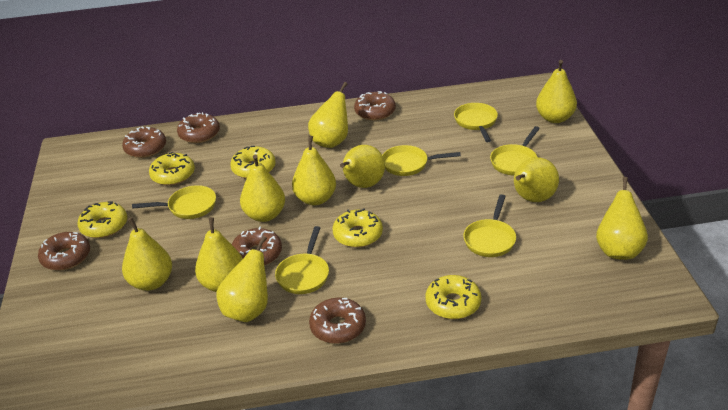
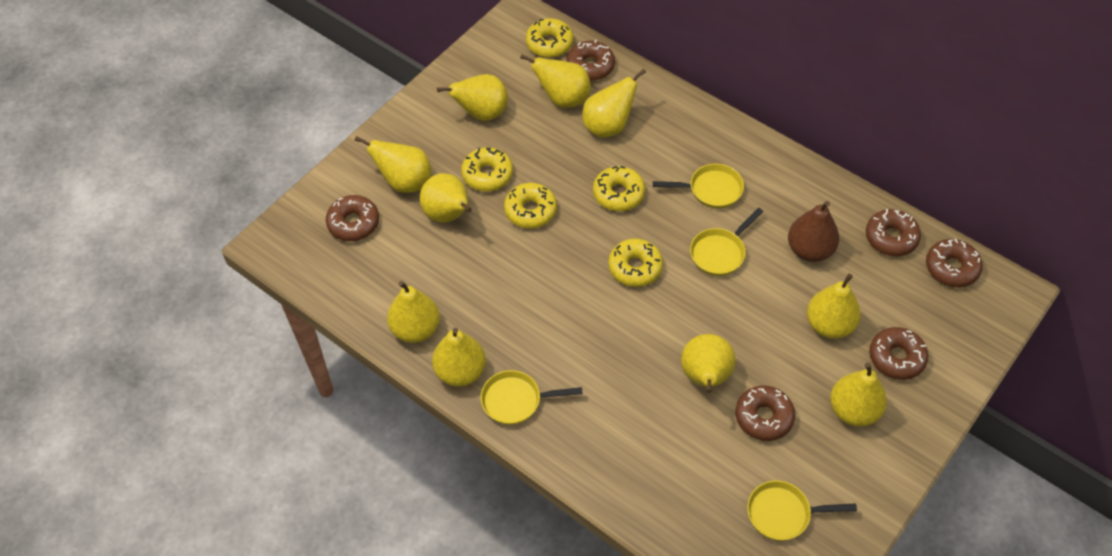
brown pear: 0 -> 1
yellow pan: 6 -> 4

